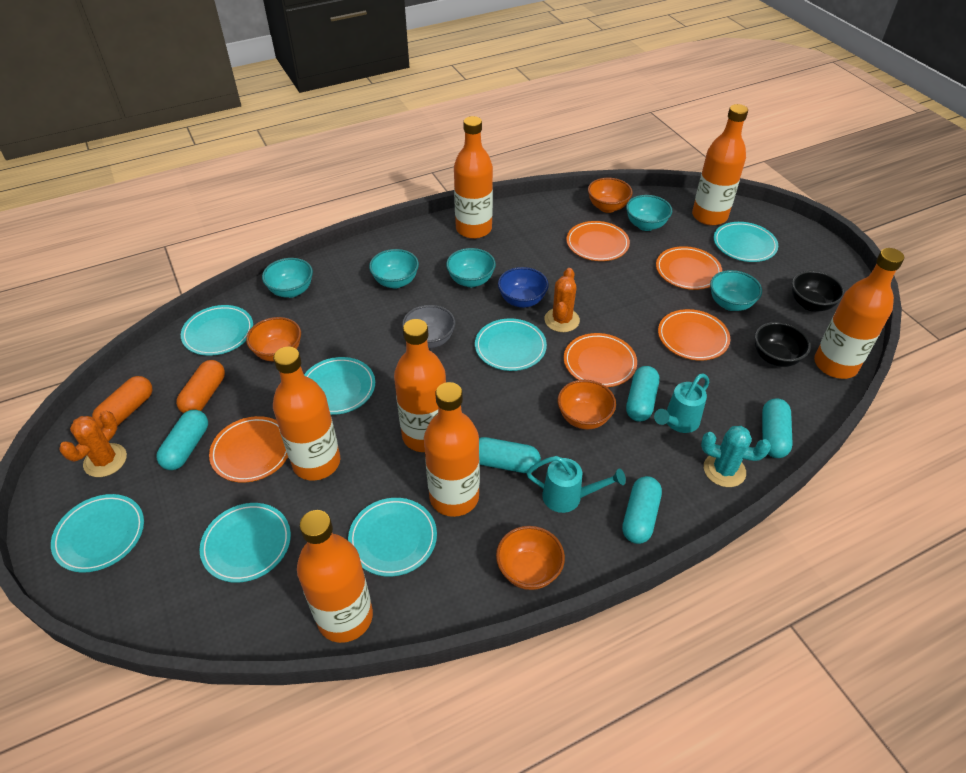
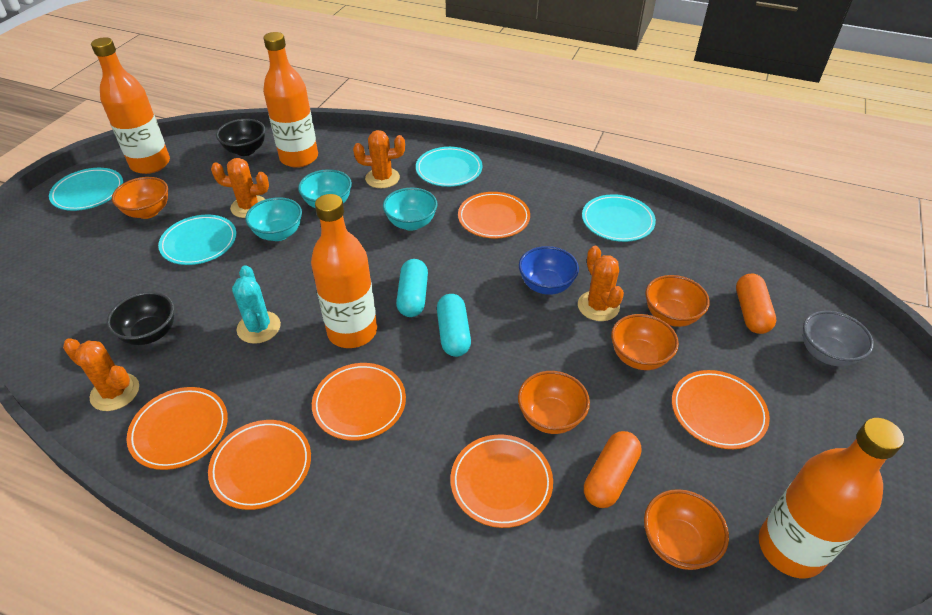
orange bottle: 7 -> 4
orange bowl: 4 -> 5
orange cactus: 2 -> 4
orange plate: 5 -> 6
turquoise bowl: 5 -> 3
turquoise capsule: 5 -> 2
turquoise plate: 7 -> 4
turquoise watering can: 2 -> 0

